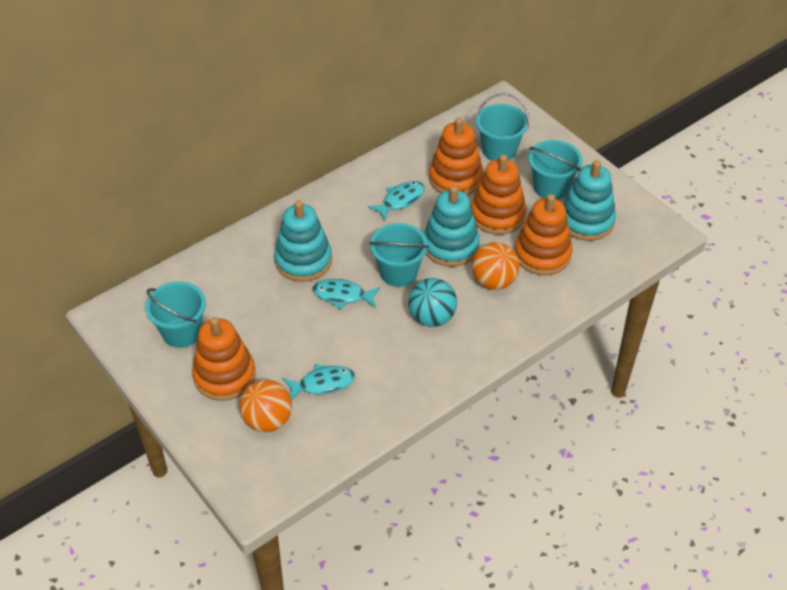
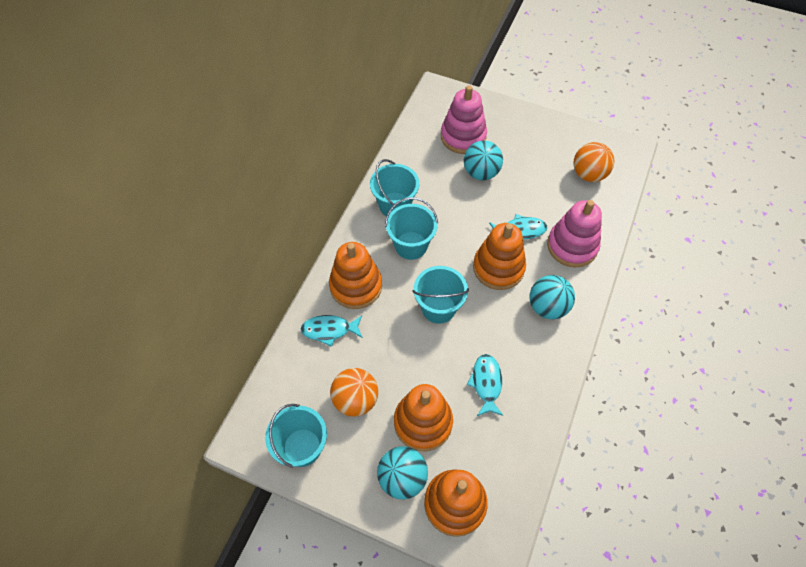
pink stacking toy: 0 -> 2
turquoise ball: 1 -> 3
turquoise stacking toy: 3 -> 0

